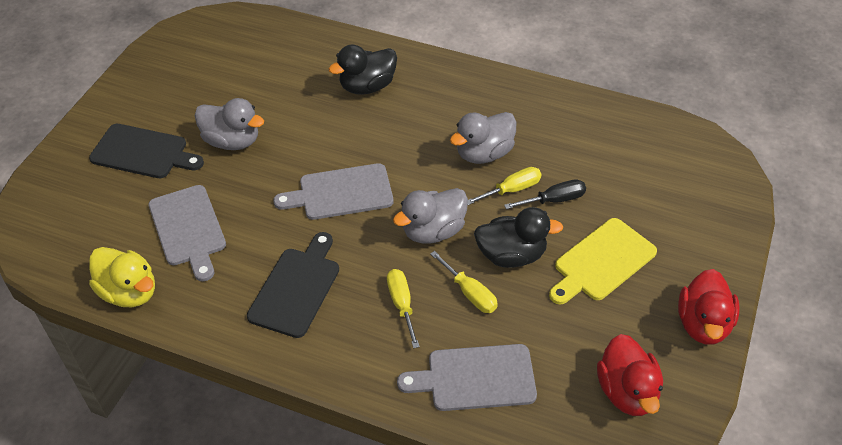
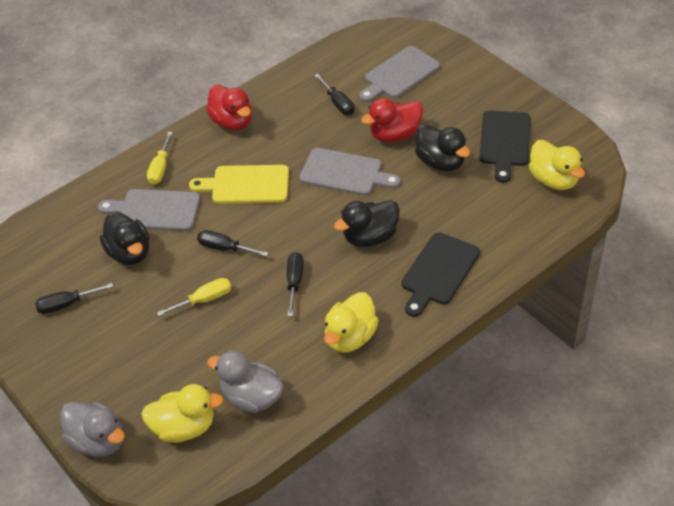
black duck: 2 -> 3
black screwdriver: 1 -> 4
grey duck: 3 -> 2
yellow duck: 1 -> 3
yellow screwdriver: 3 -> 2

